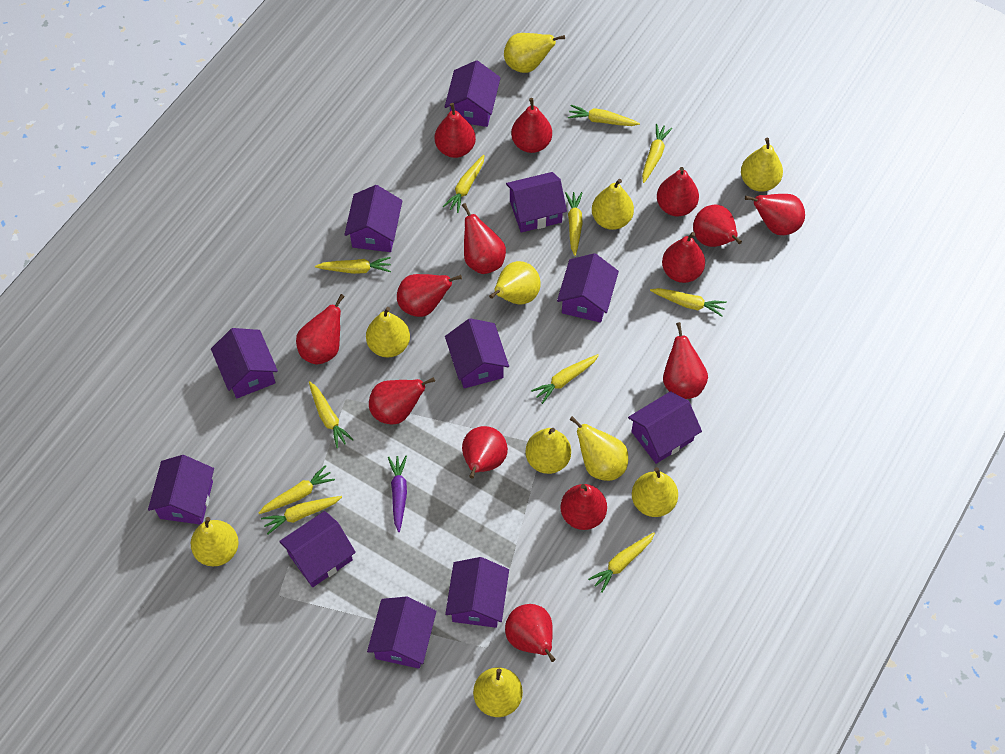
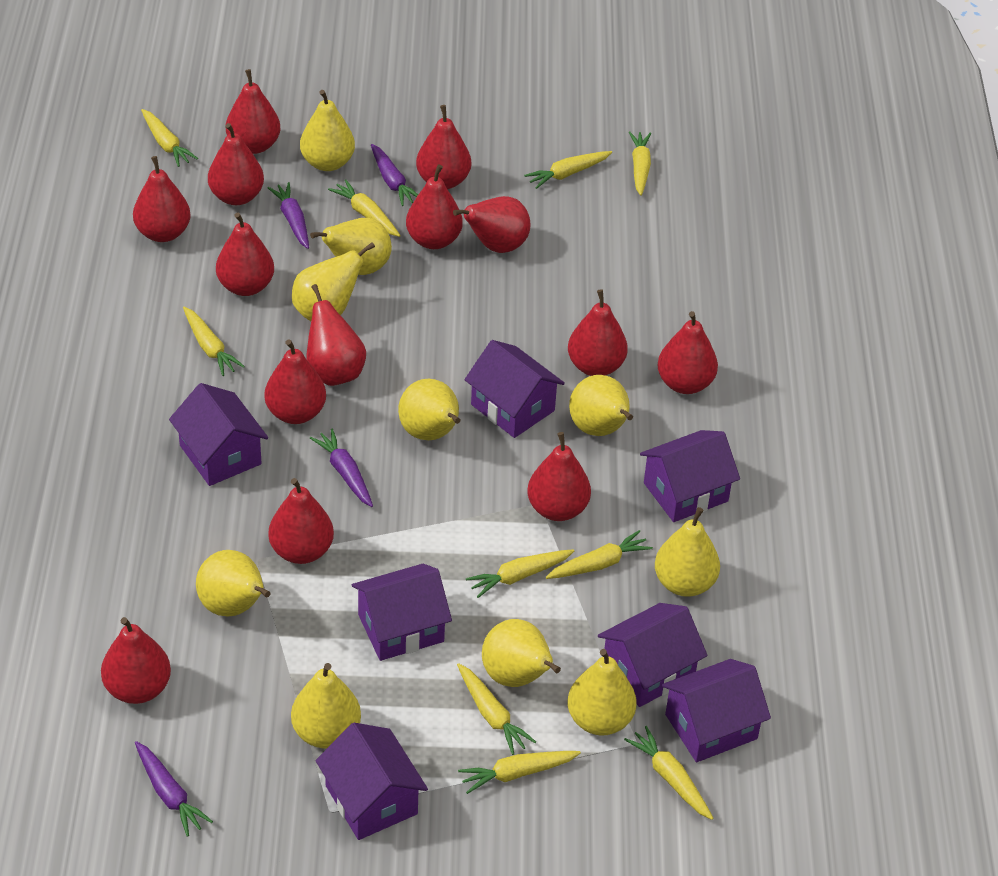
purple carrot: 1 -> 4
purple house: 11 -> 7
yellow carrot: 11 -> 10

